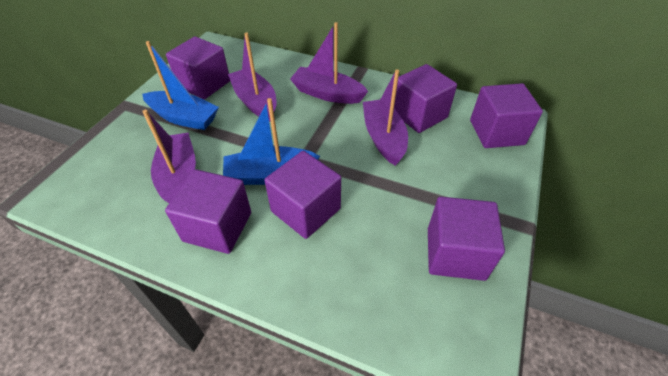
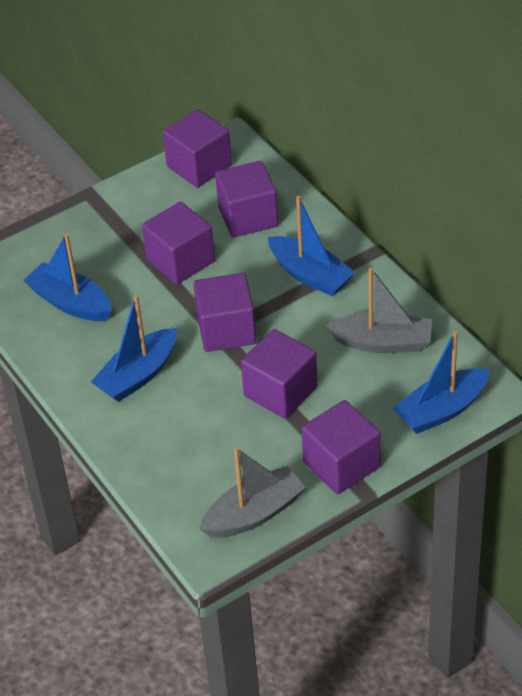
blue boat: 2 -> 4
grey boat: 0 -> 2
purple boat: 4 -> 0

